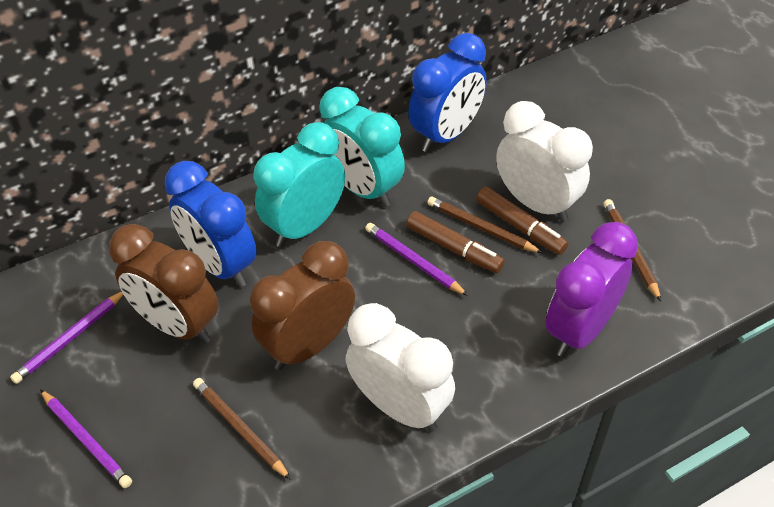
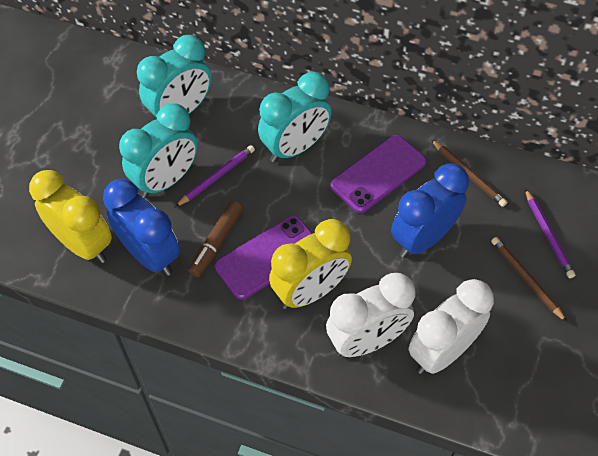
brown clock: 2 -> 0
brown marker: 2 -> 1
brown pencil: 3 -> 2
purple clock: 1 -> 0
purple pencil: 3 -> 2
purple phone: 0 -> 2
turquoise clock: 2 -> 3
yellow clock: 0 -> 2

